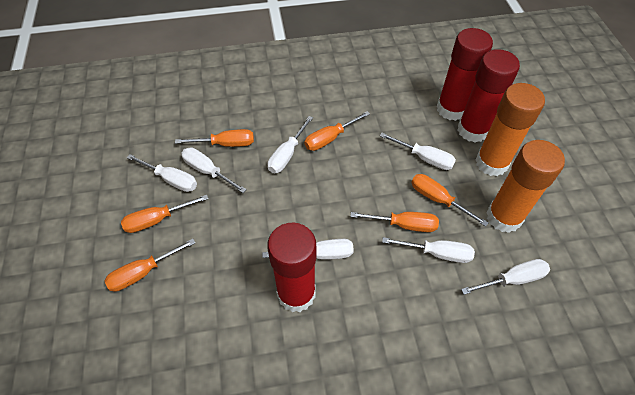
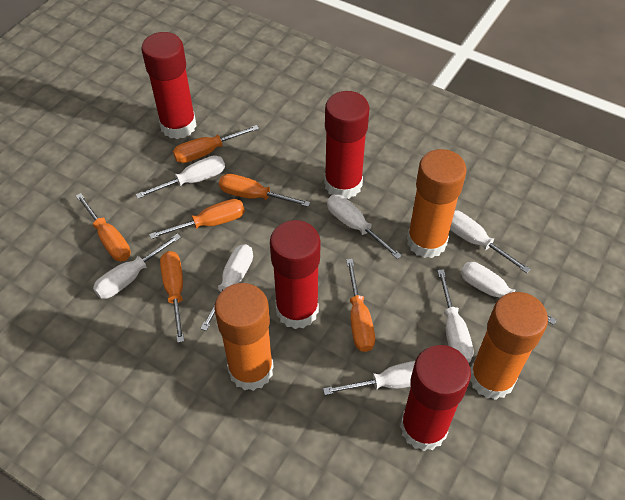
orange glue stick: 2 -> 3
red glue stick: 3 -> 4
white screwdriver: 7 -> 8

